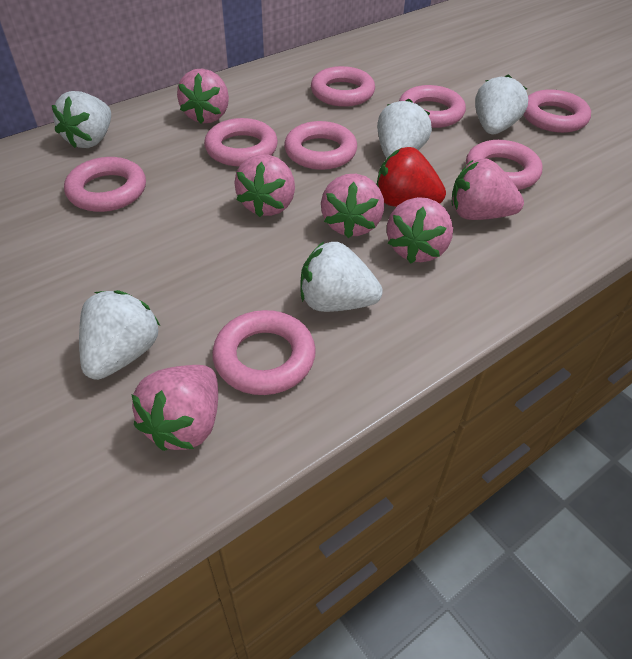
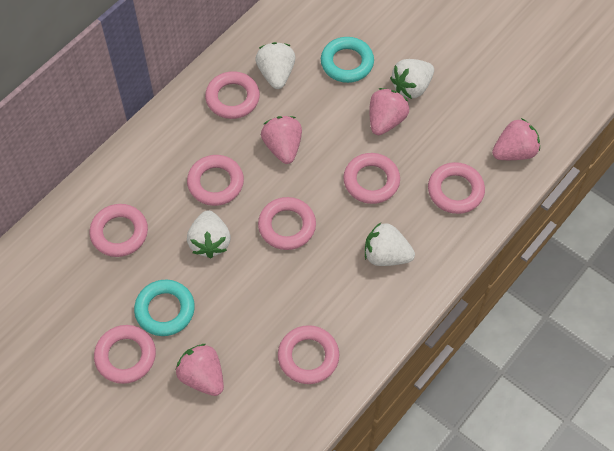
pink strawberry: 6 -> 4
red strawberry: 1 -> 0
turquoise ring: 0 -> 2
white strawberry: 5 -> 4

